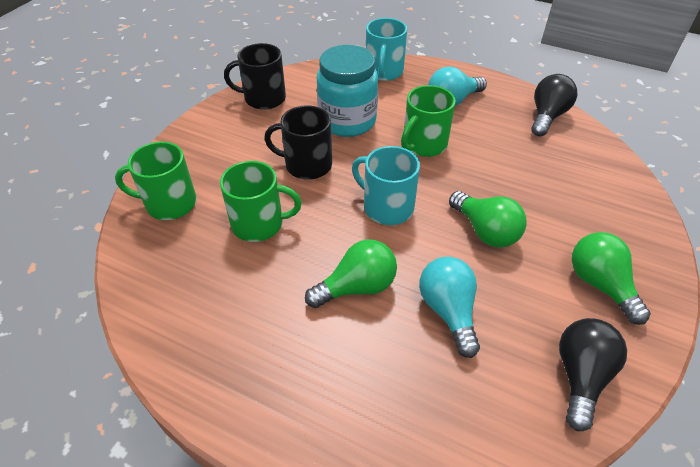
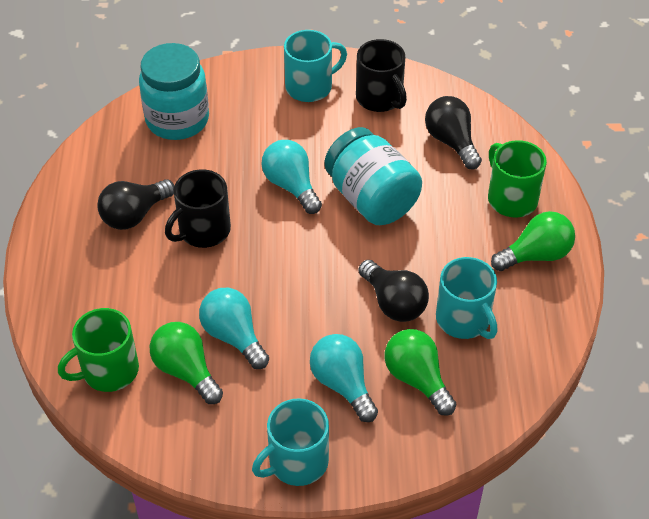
black light bulb: 2 -> 3
green mug: 3 -> 2
turquoise jar: 1 -> 2
turquoise light bulb: 2 -> 3
turquoise mug: 2 -> 3

